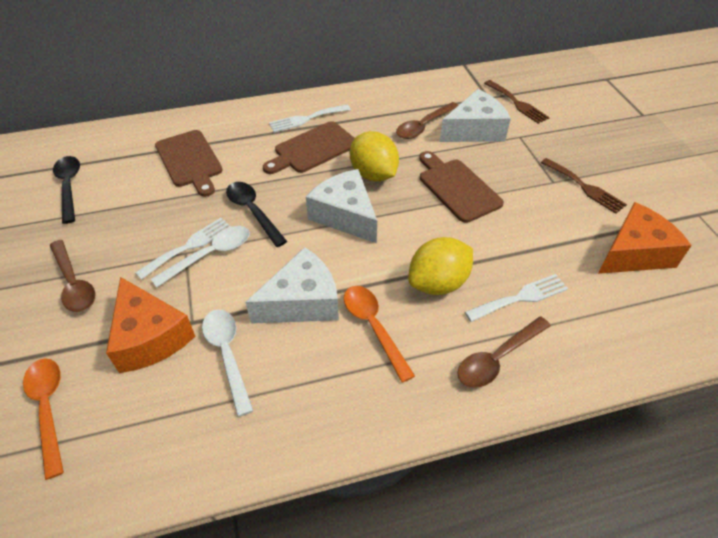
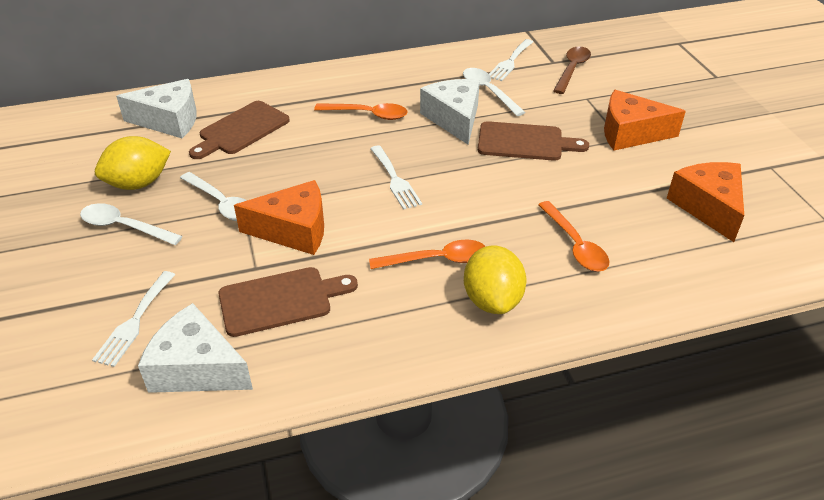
black spoon: 2 -> 0
brown fork: 2 -> 0
brown spoon: 3 -> 1
orange cheese: 2 -> 3
orange spoon: 2 -> 3
white spoon: 2 -> 3

